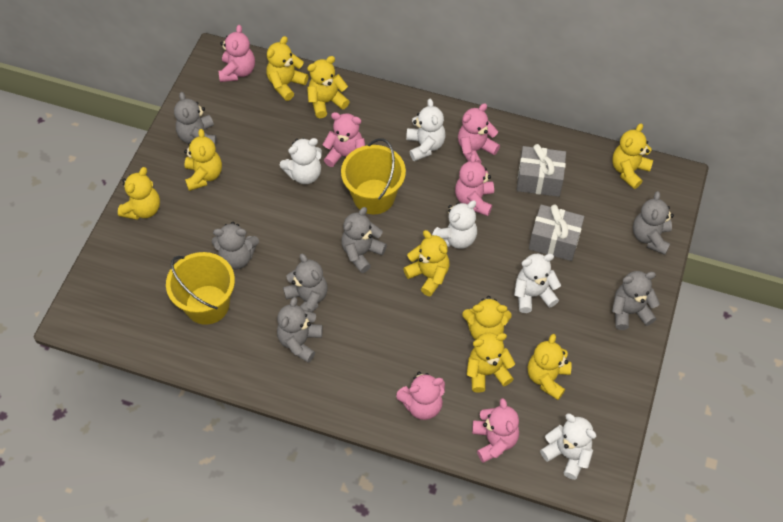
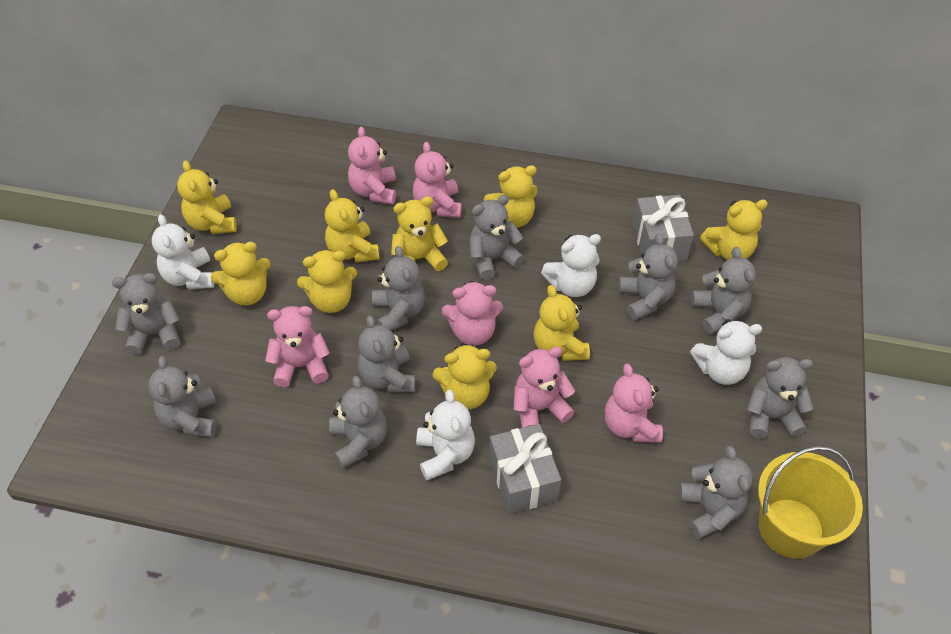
grey teddy bear: 7 -> 10
white teddy bear: 5 -> 4
yellow bucket: 2 -> 1

